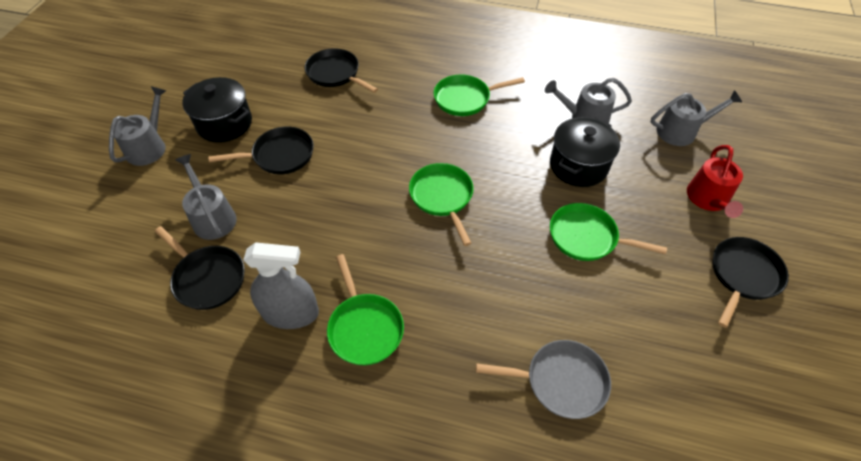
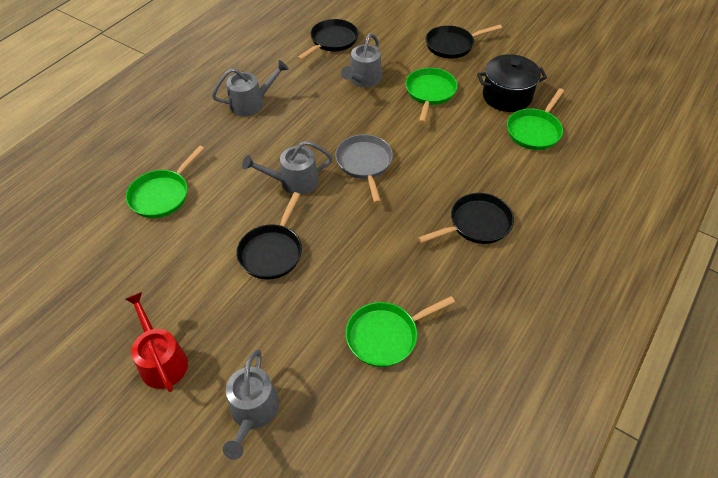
black pot: 2 -> 1
grey spray bottle: 1 -> 0

